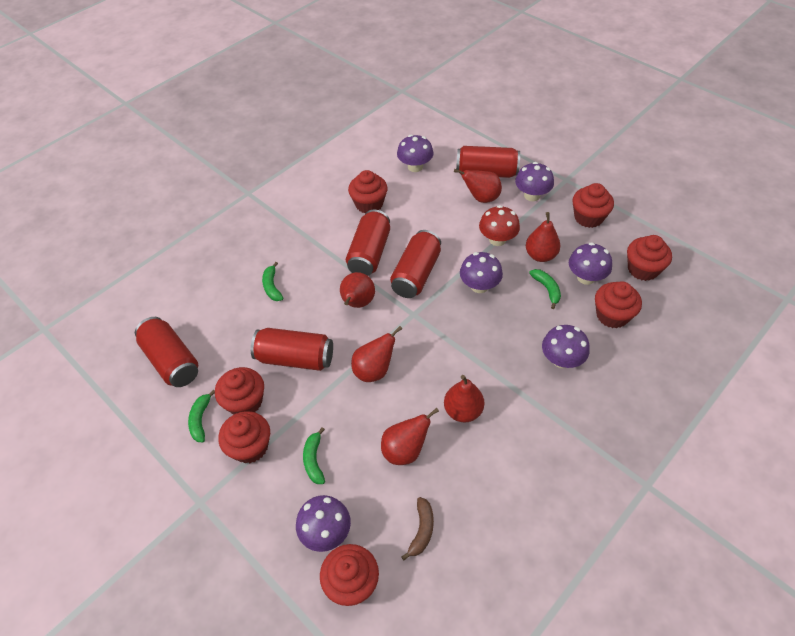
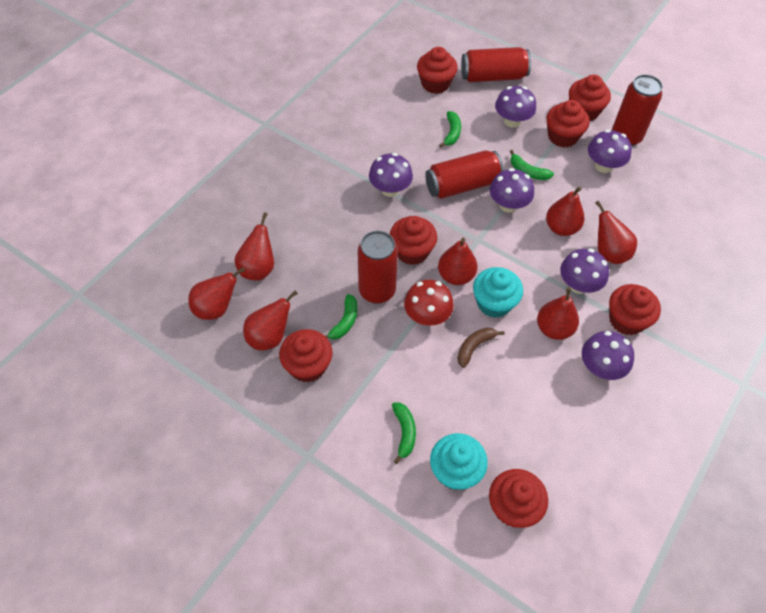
red can: 5 -> 4
red pear: 6 -> 7
turquoise cupcake: 0 -> 2

